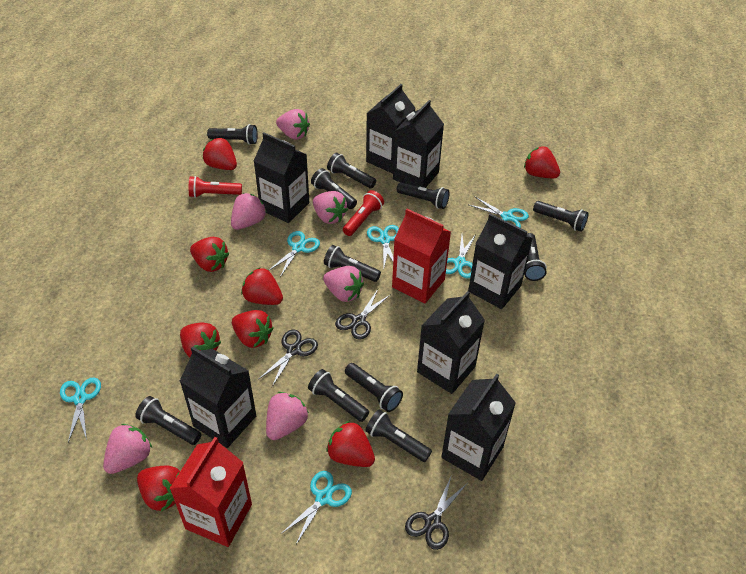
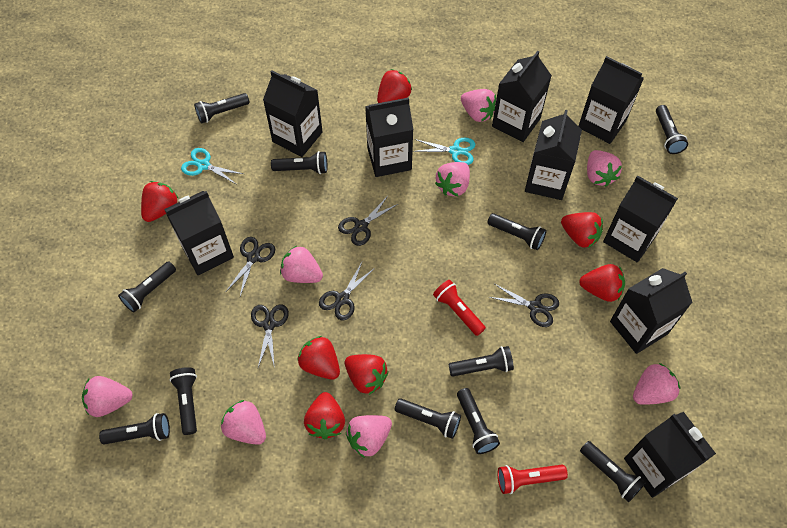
black carton: 7 -> 9
black scissors: 3 -> 5
pink strawberry: 6 -> 8
red carton: 2 -> 0
red strawberry: 8 -> 7
turquoise scissors: 6 -> 2

